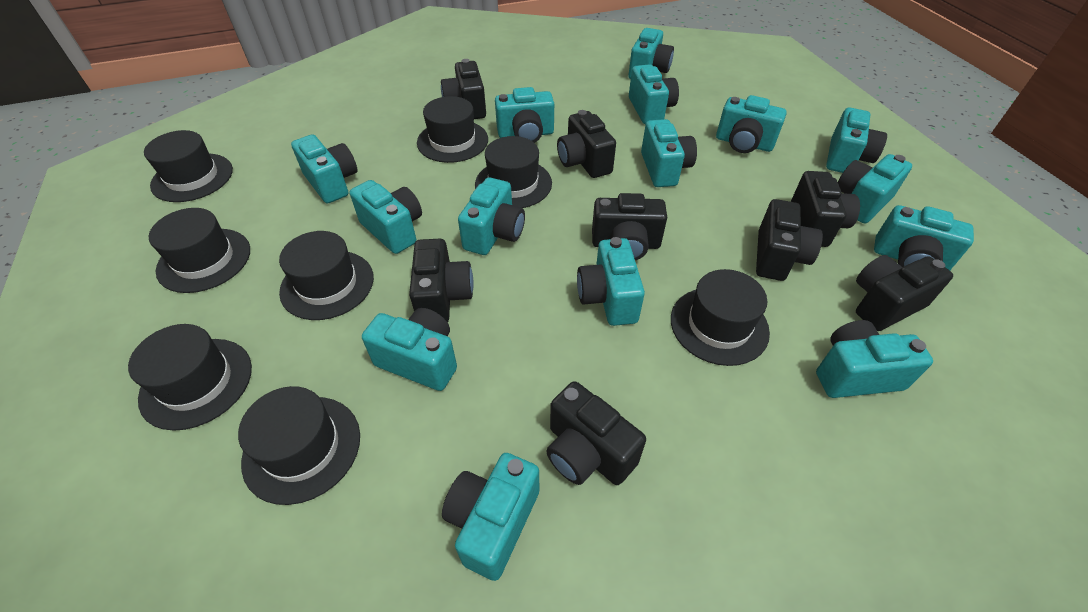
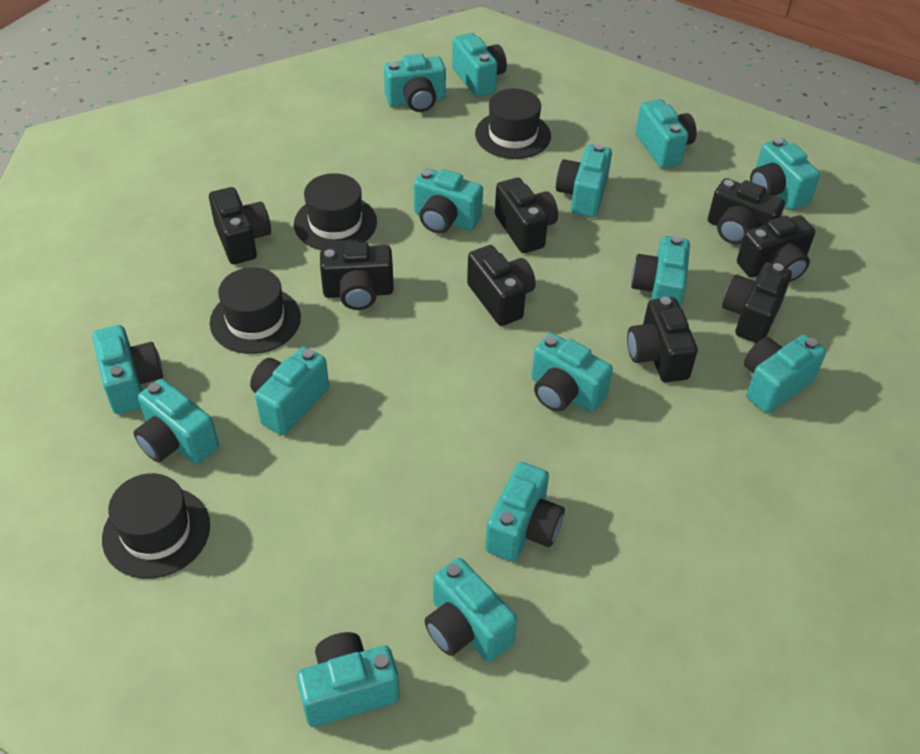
black hat: 8 -> 4

